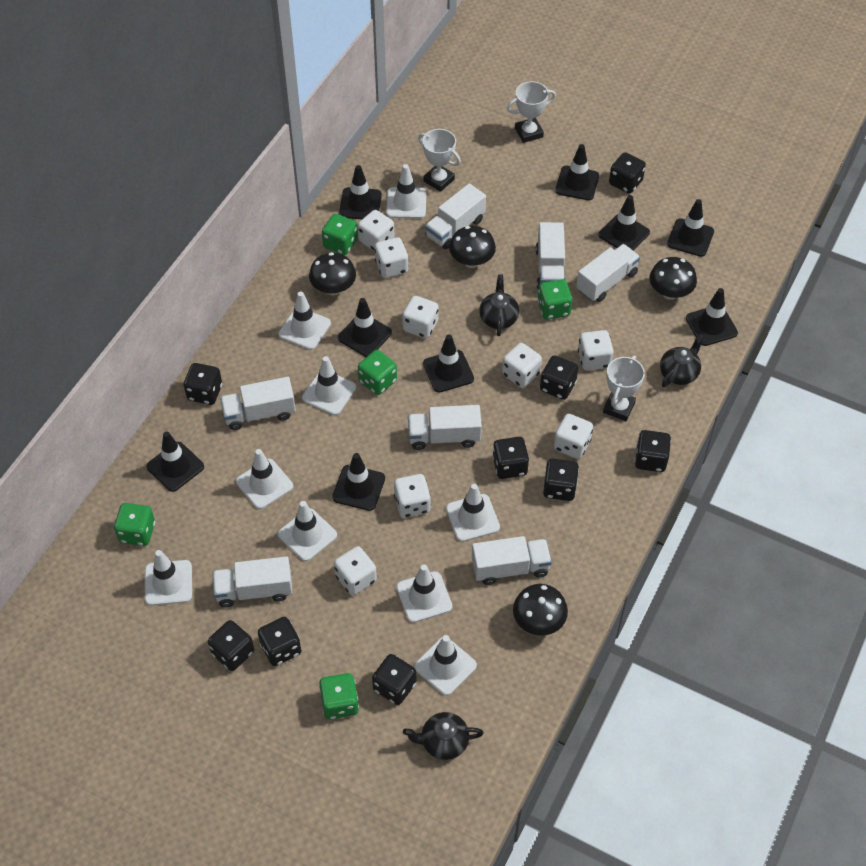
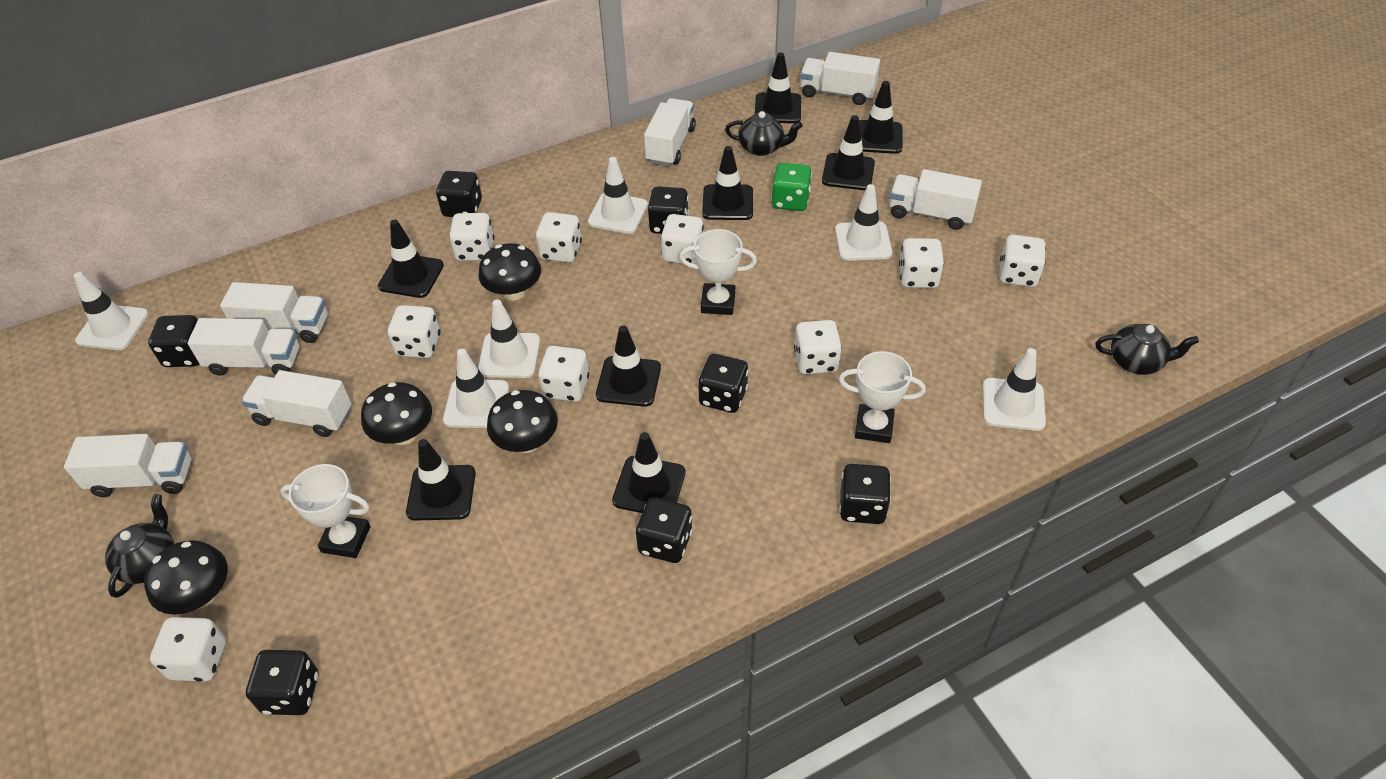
black dice: 9 -> 7
black traffic cone: 9 -> 8
green dice: 5 -> 1
white dice: 8 -> 9
white traffic cone: 9 -> 6

